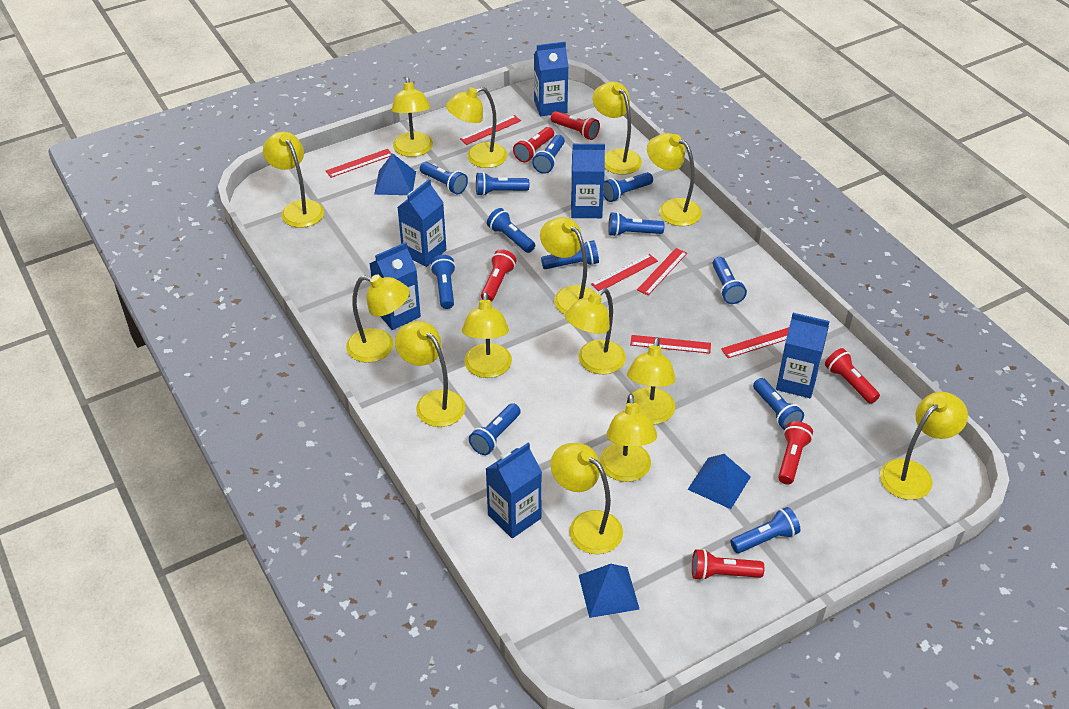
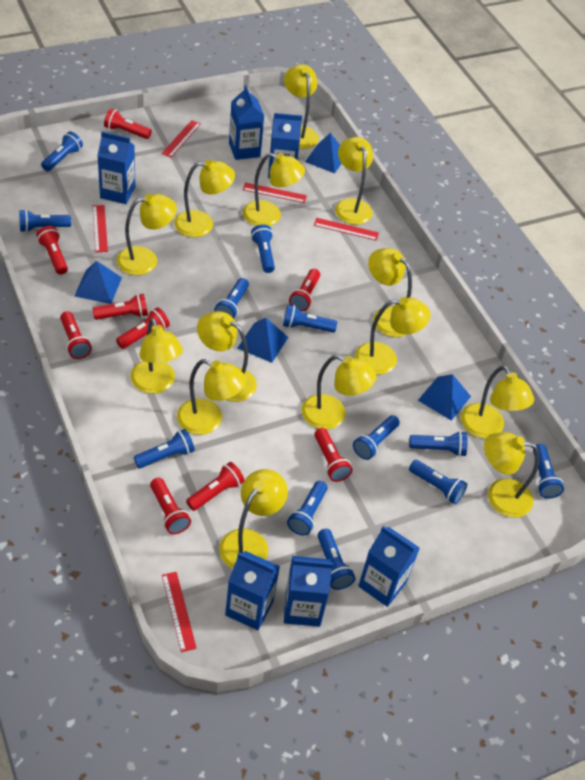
blue pyramid: 3 -> 4
red flashlight: 6 -> 9
red ruler: 6 -> 5

